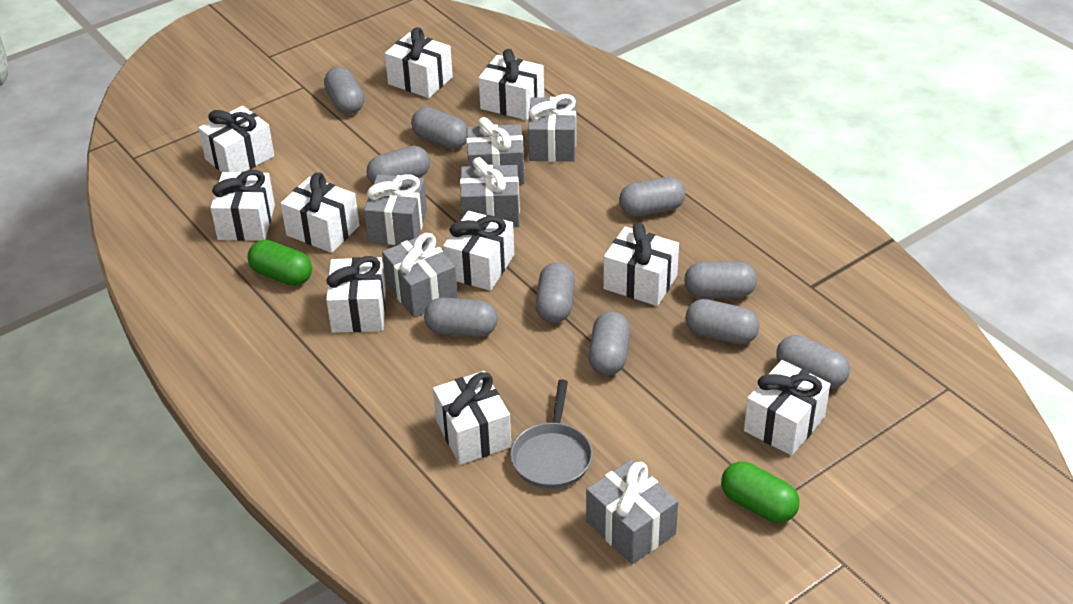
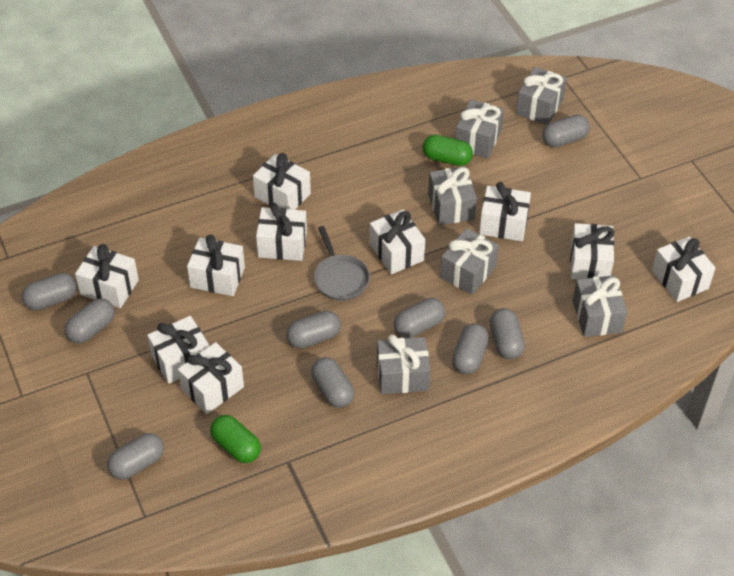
grey capsule: 10 -> 9

